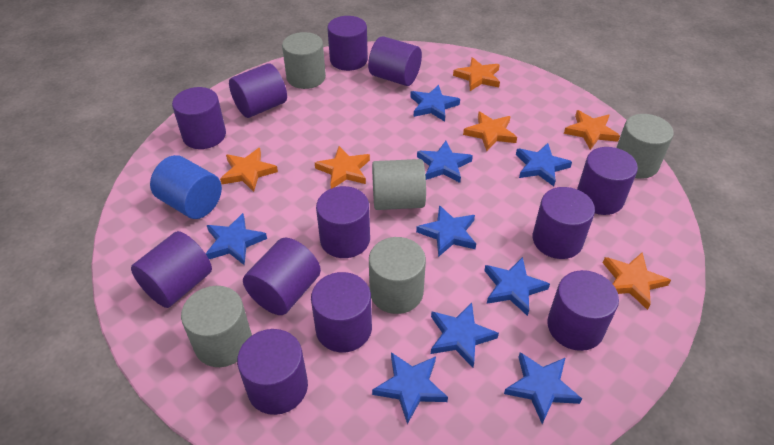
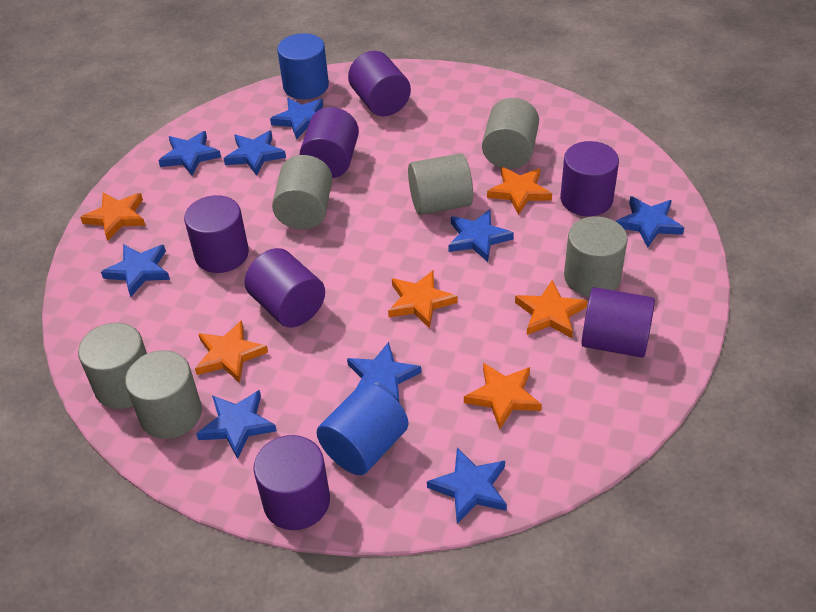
blue cylinder: 1 -> 2
grey cylinder: 5 -> 6
purple cylinder: 12 -> 7

